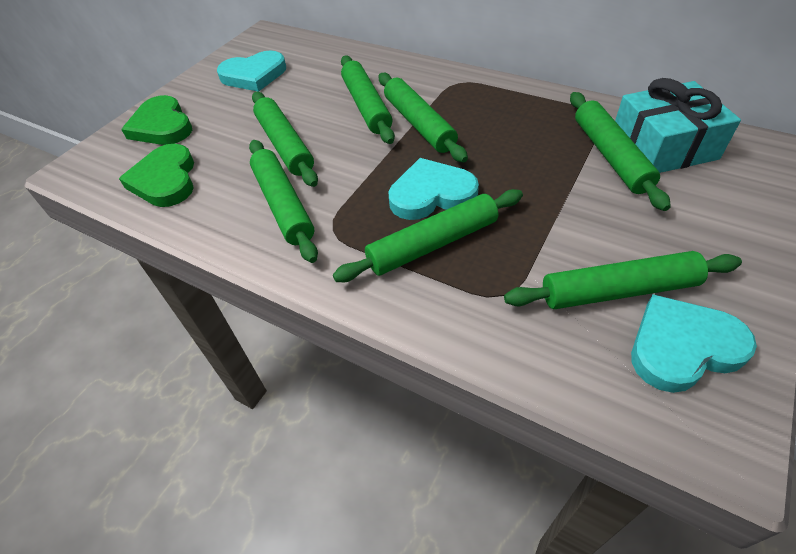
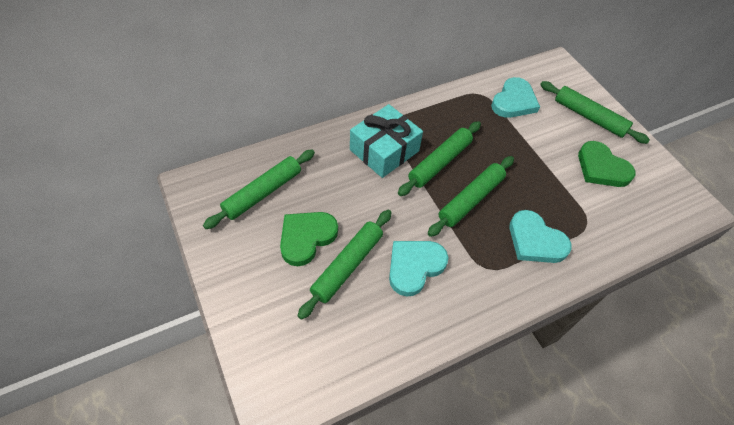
green rolling pin: 7 -> 5

